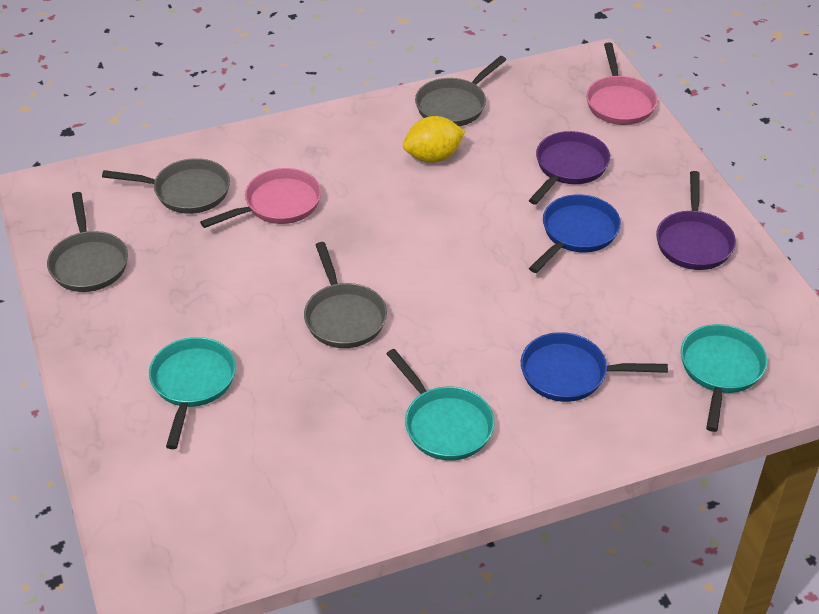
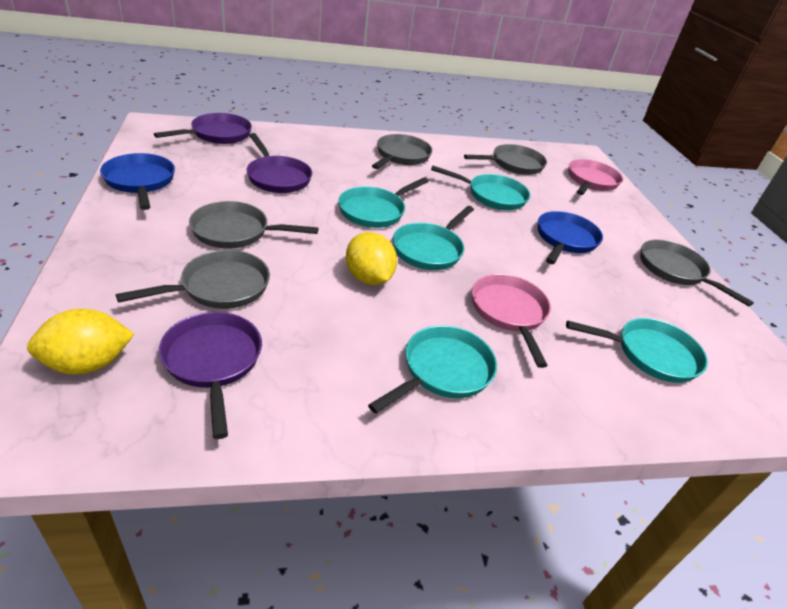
grey pan: 4 -> 5
purple pan: 2 -> 3
turquoise pan: 3 -> 5
yellow lemon: 1 -> 2

